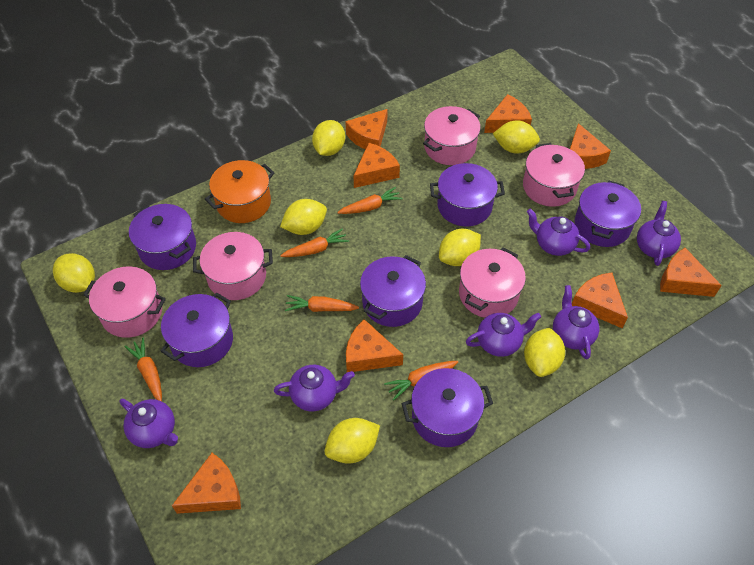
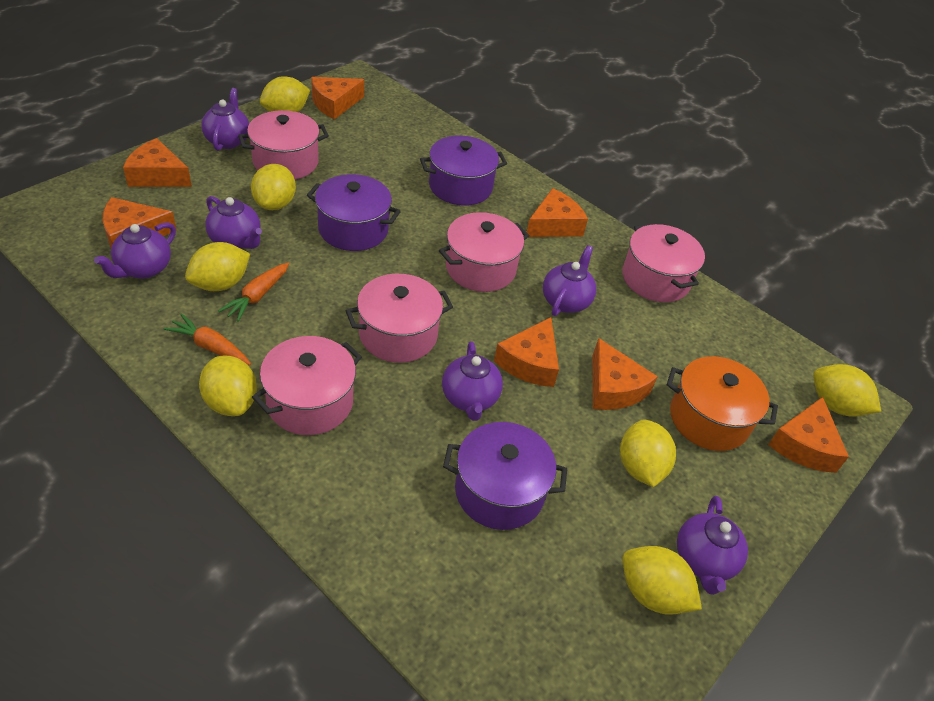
orange carrot: 5 -> 2
orange cheese: 8 -> 7
purple pot: 6 -> 3

